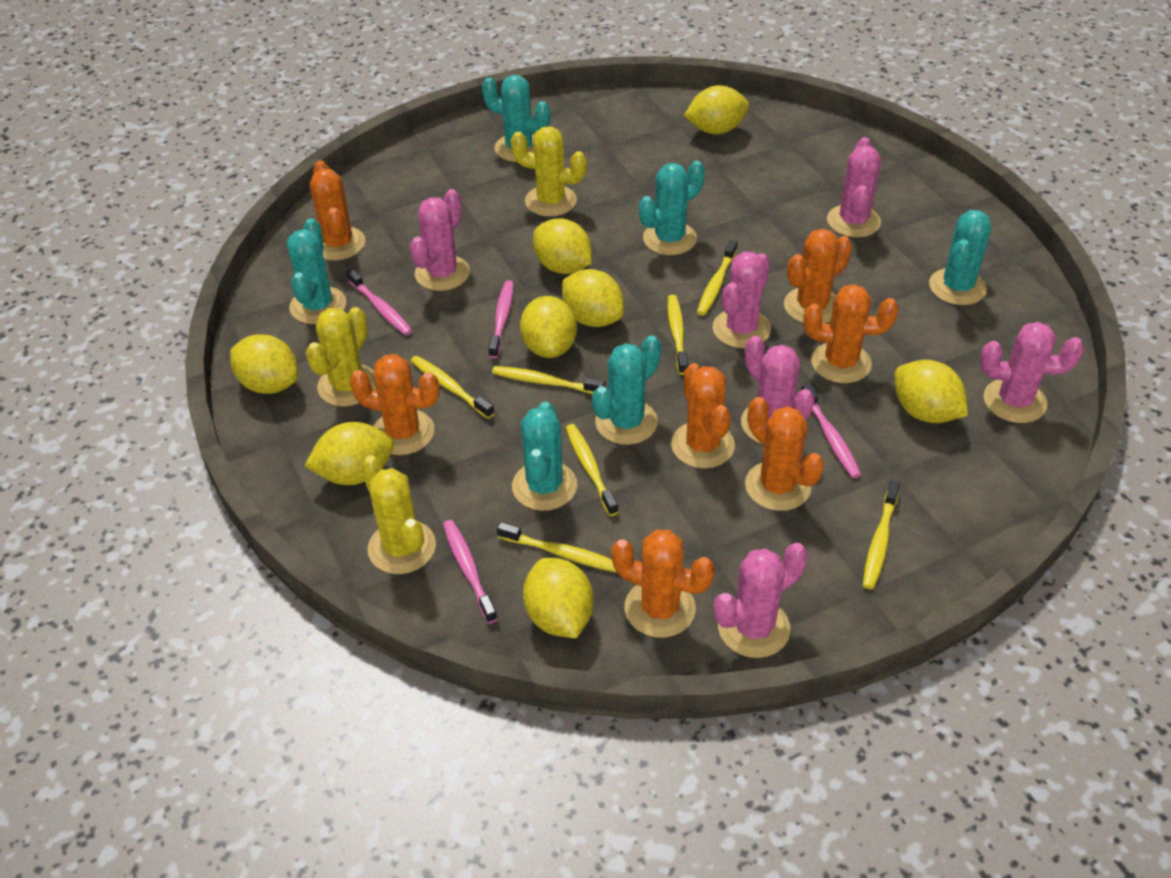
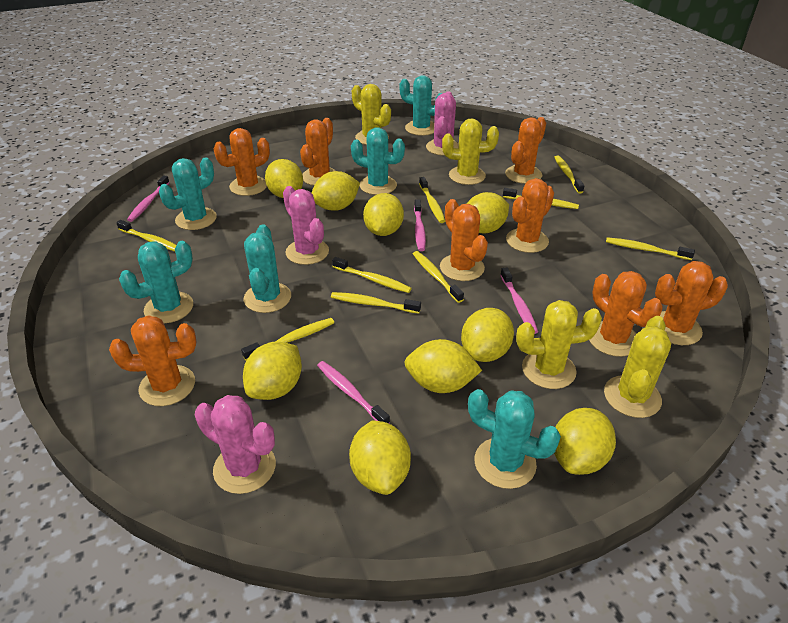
orange cactus: 7 -> 8
pink cactus: 6 -> 3
yellow cactus: 3 -> 4
yellow lemon: 8 -> 9
yellow toothbrush: 7 -> 9

